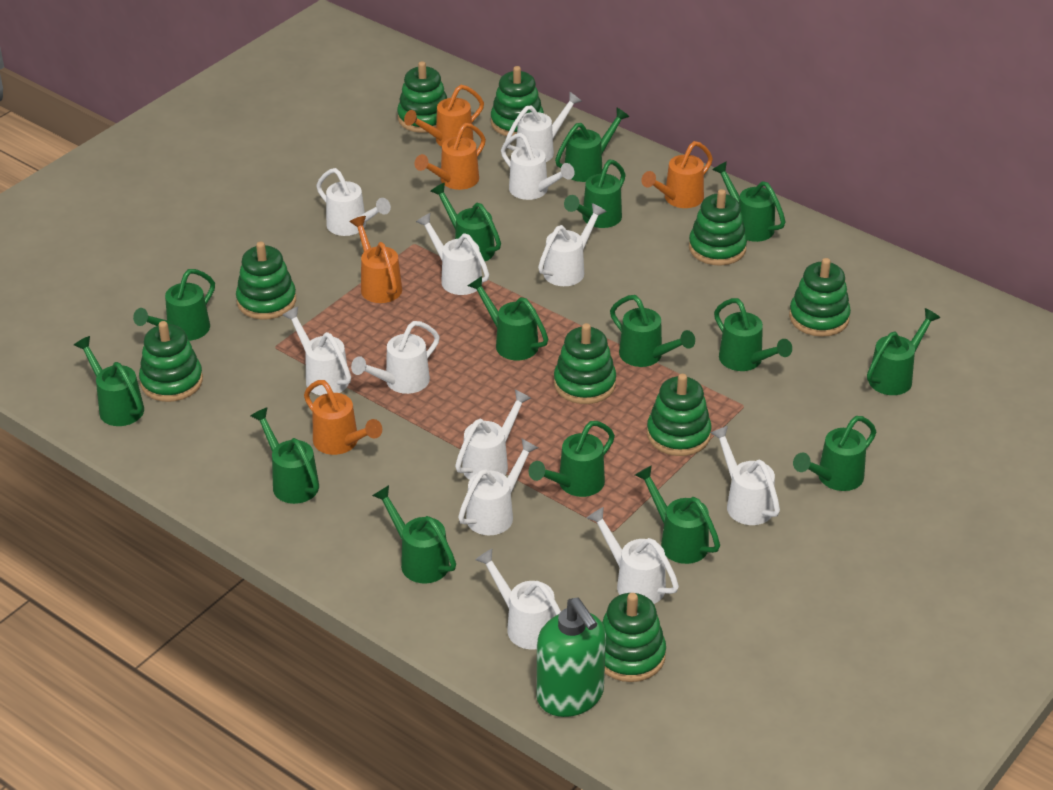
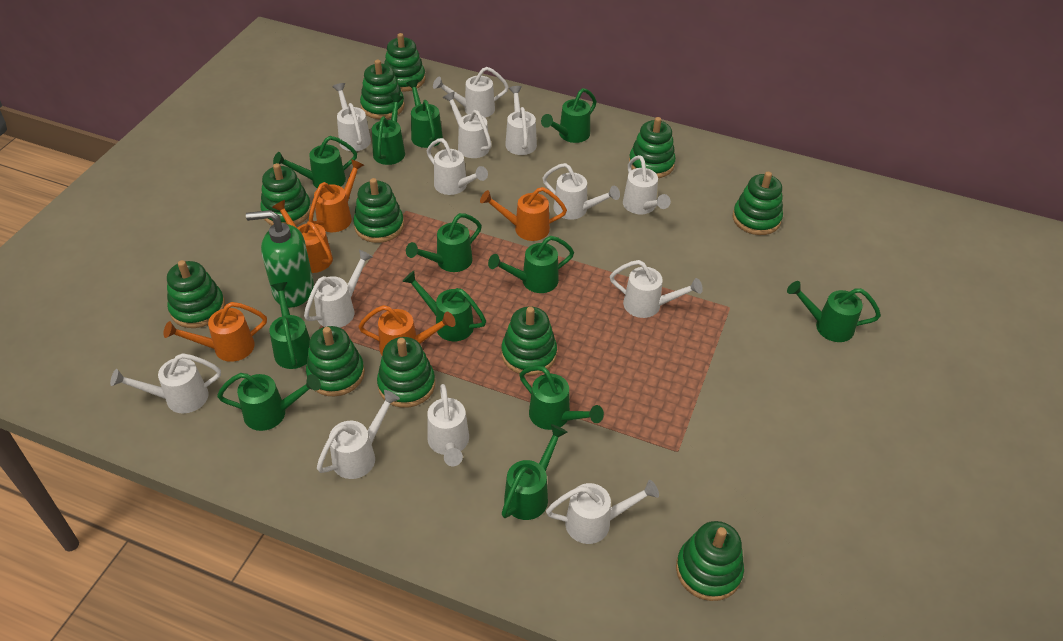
green stacking toy: 9 -> 11
green watering can: 15 -> 12
white watering can: 12 -> 13

